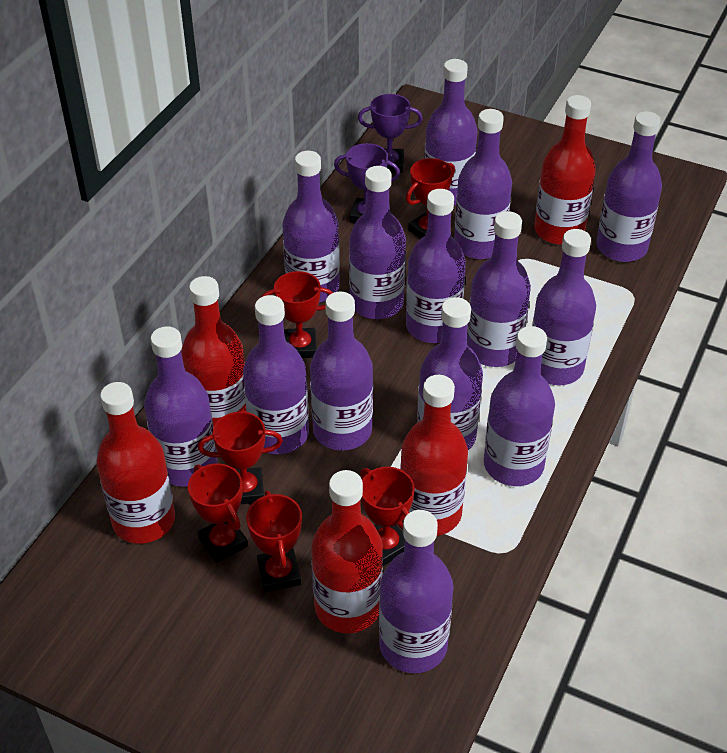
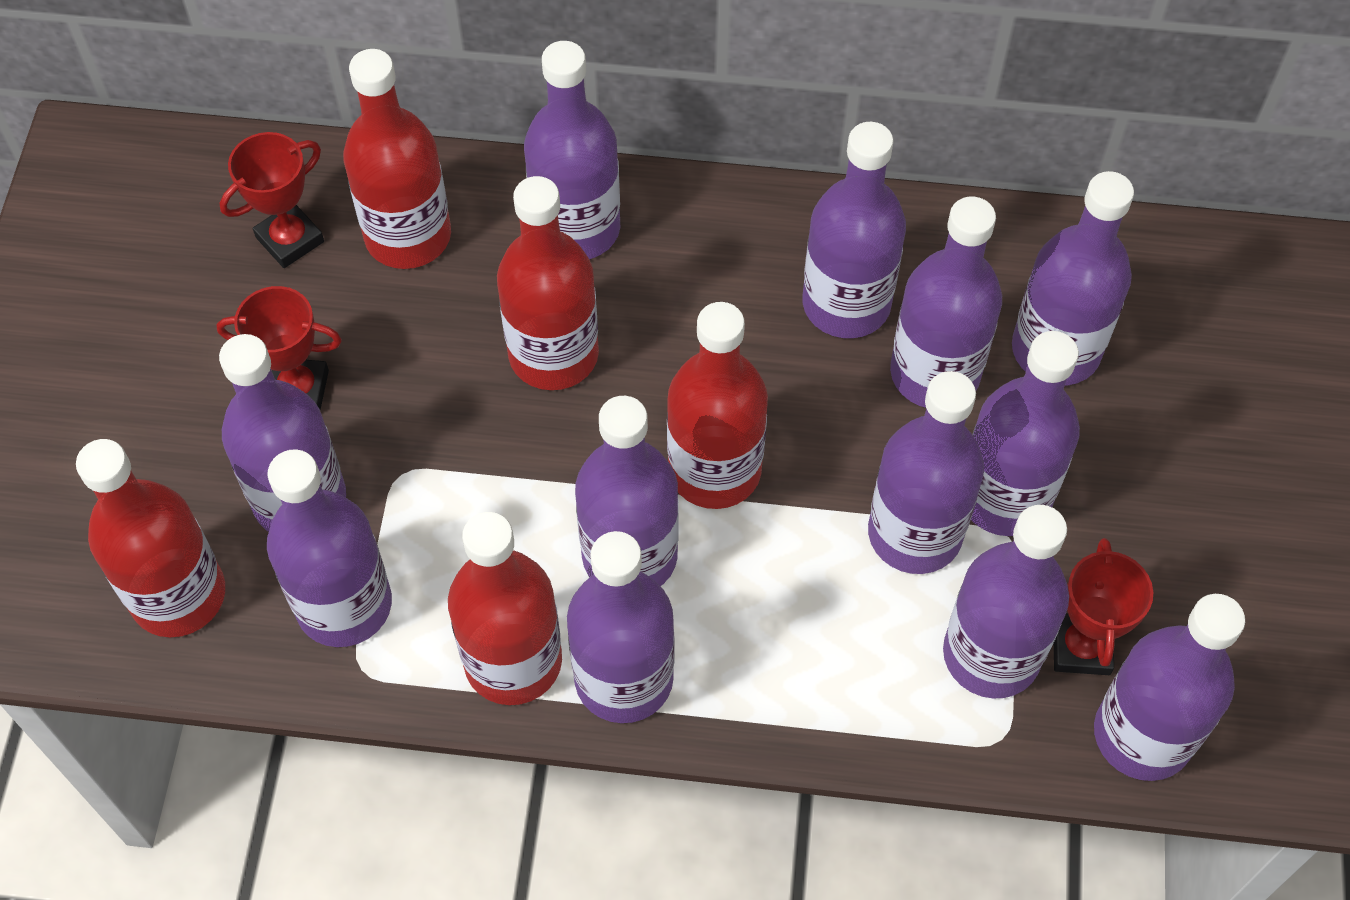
purple bottle: 14 -> 12
purple trophy: 2 -> 0
red trophy: 6 -> 3

